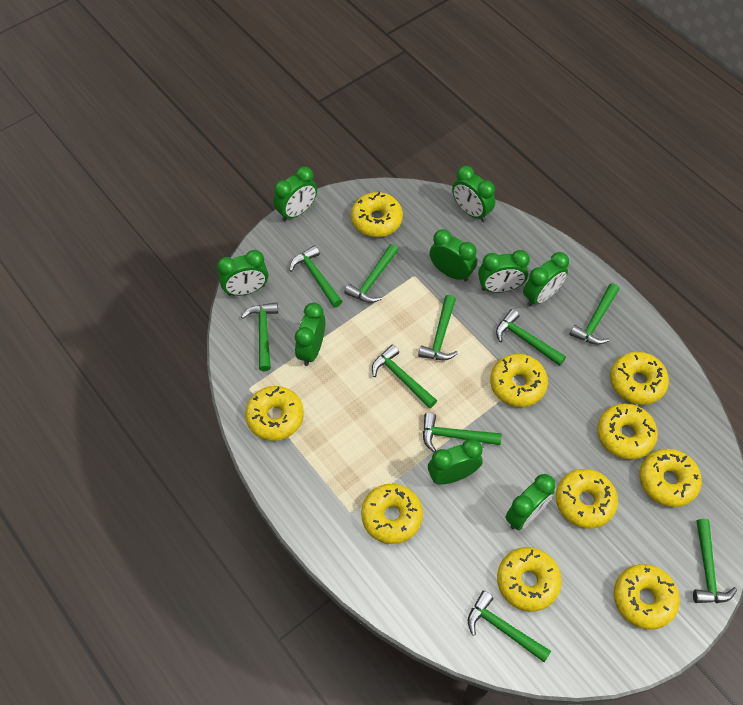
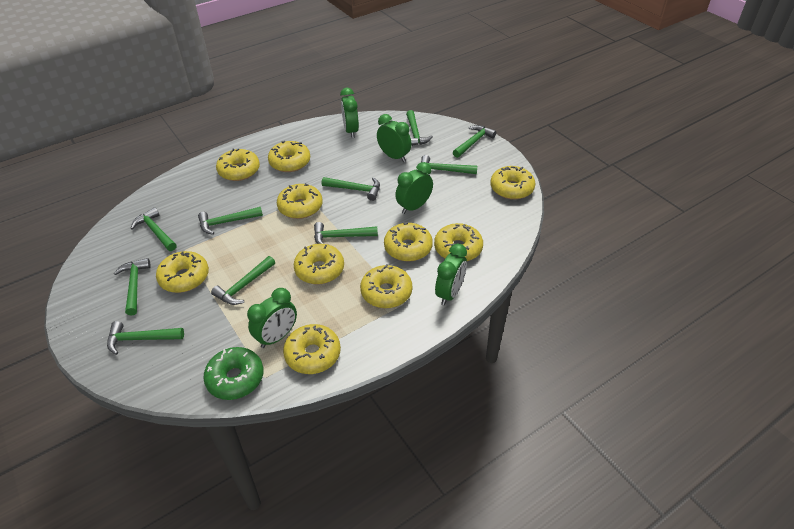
green clock: 9 -> 5
green donut: 0 -> 1

